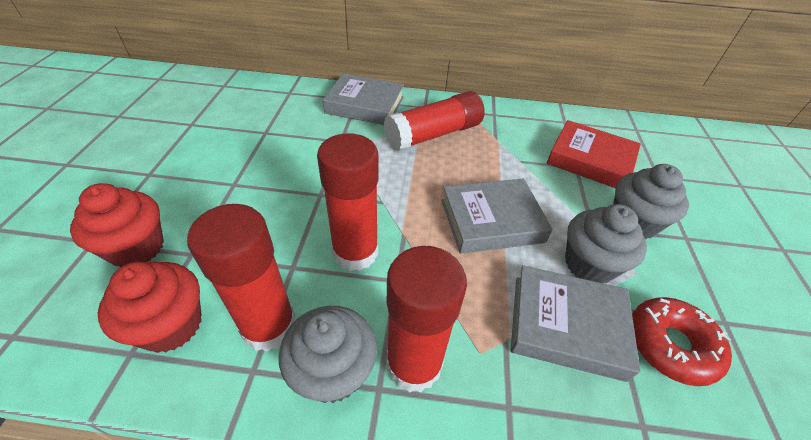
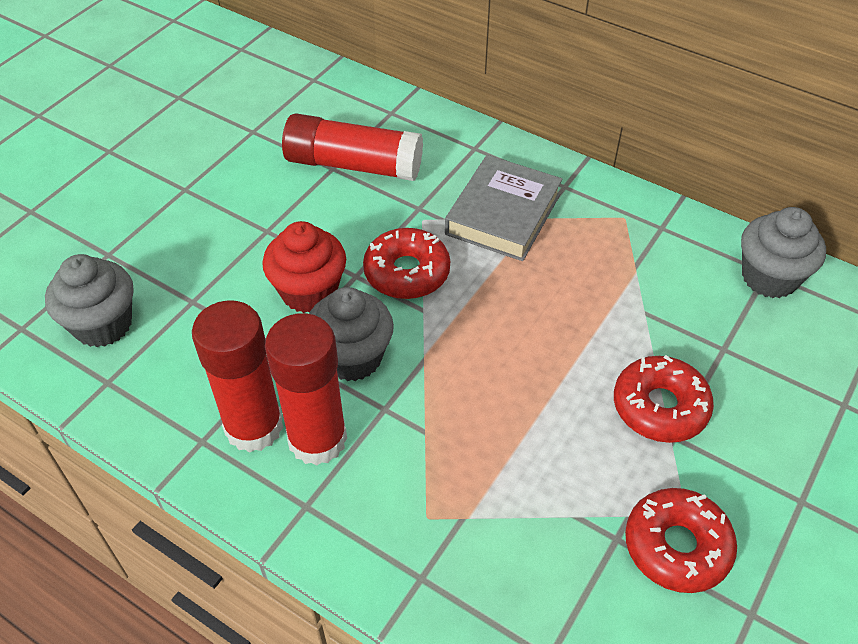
grey book: 3 -> 1
red book: 1 -> 0
red cupcake: 2 -> 1
red donut: 1 -> 3
red glue stick: 4 -> 3

